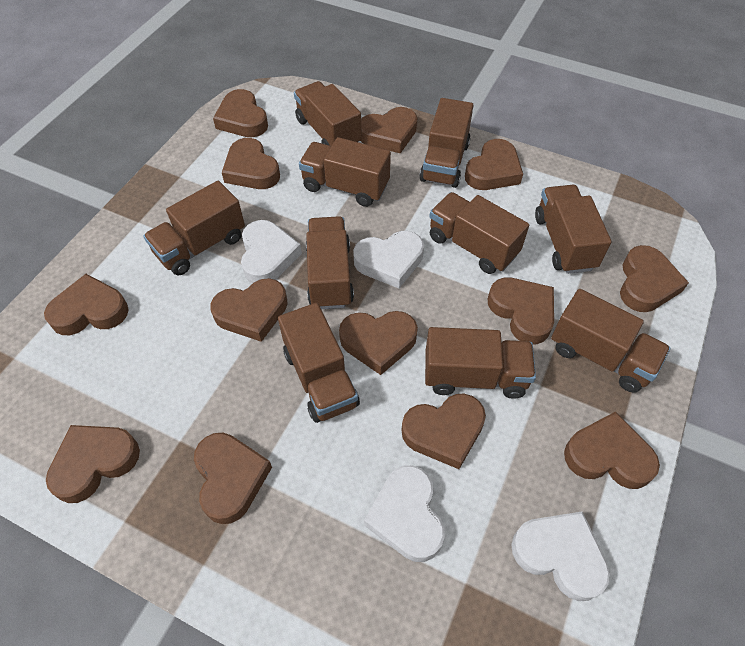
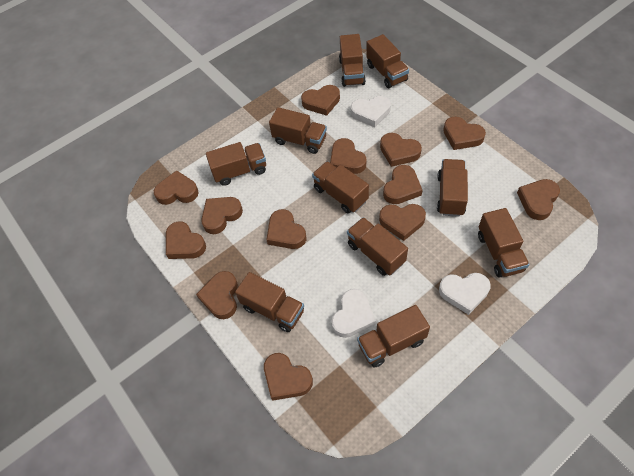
white heart: 4 -> 3

